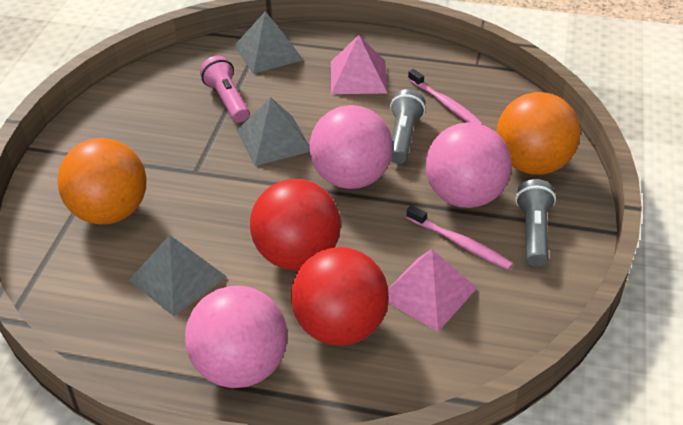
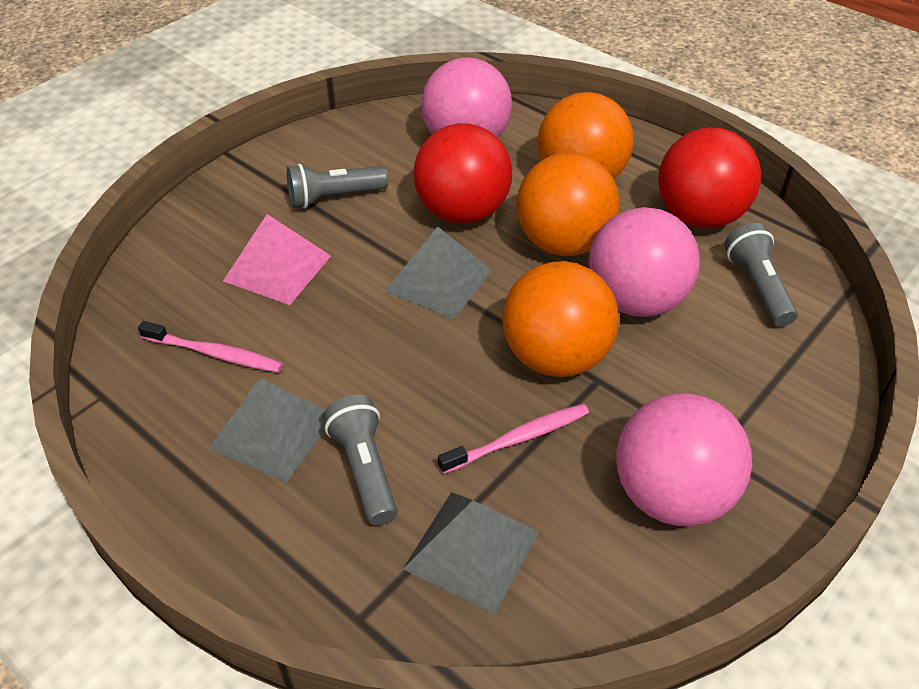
grey flashlight: 2 -> 3
orange ball: 2 -> 3
pink flashlight: 1 -> 0
pink pyramid: 2 -> 1

